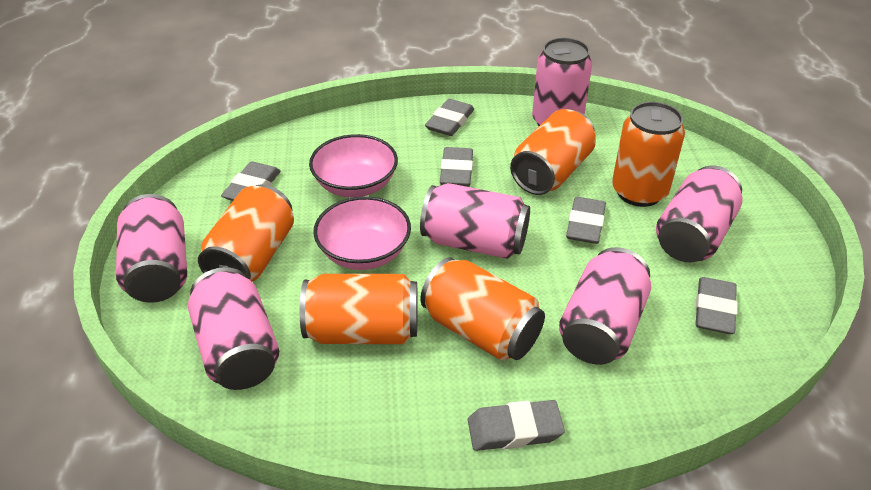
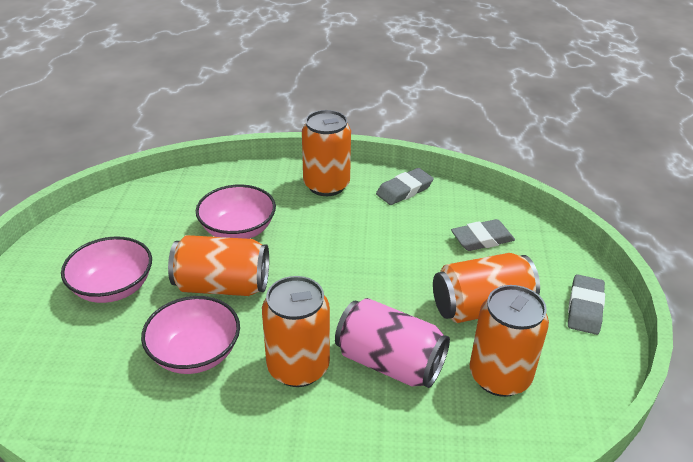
grey eraser: 6 -> 3
pink bowl: 2 -> 3
pink can: 6 -> 1

